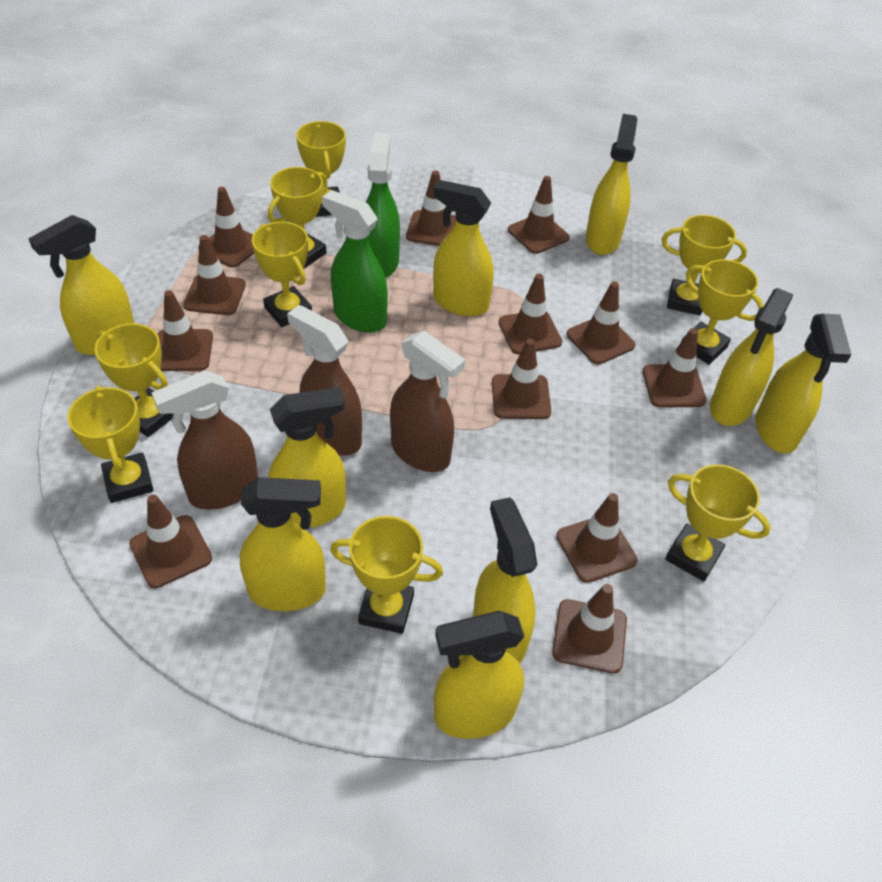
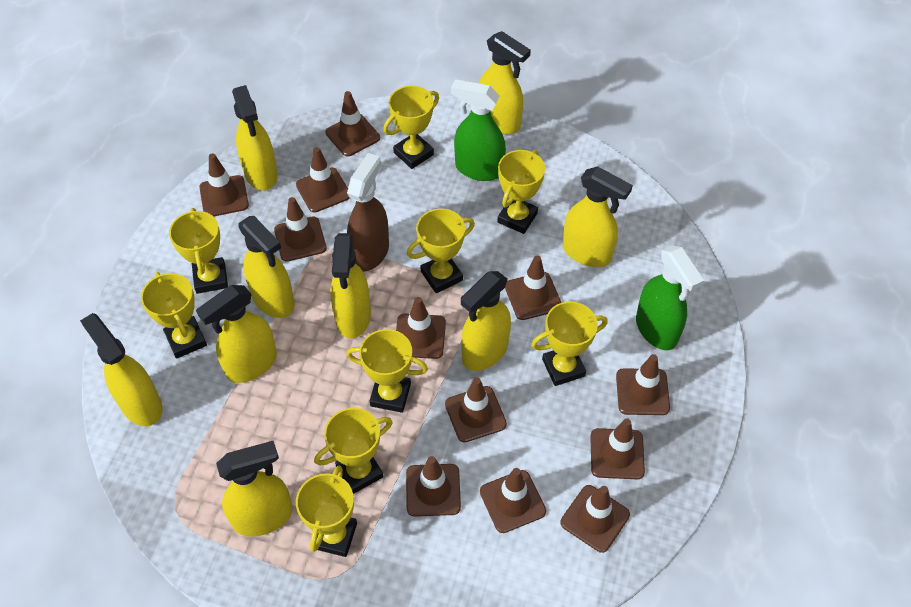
brown spray bottle: 3 -> 1

